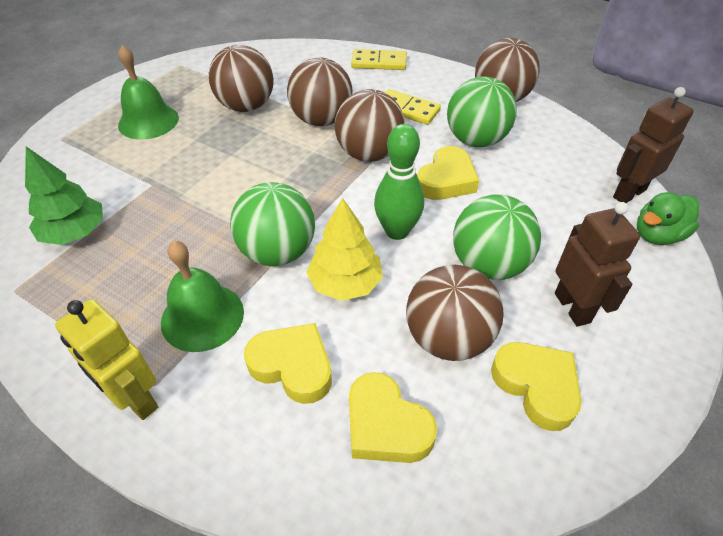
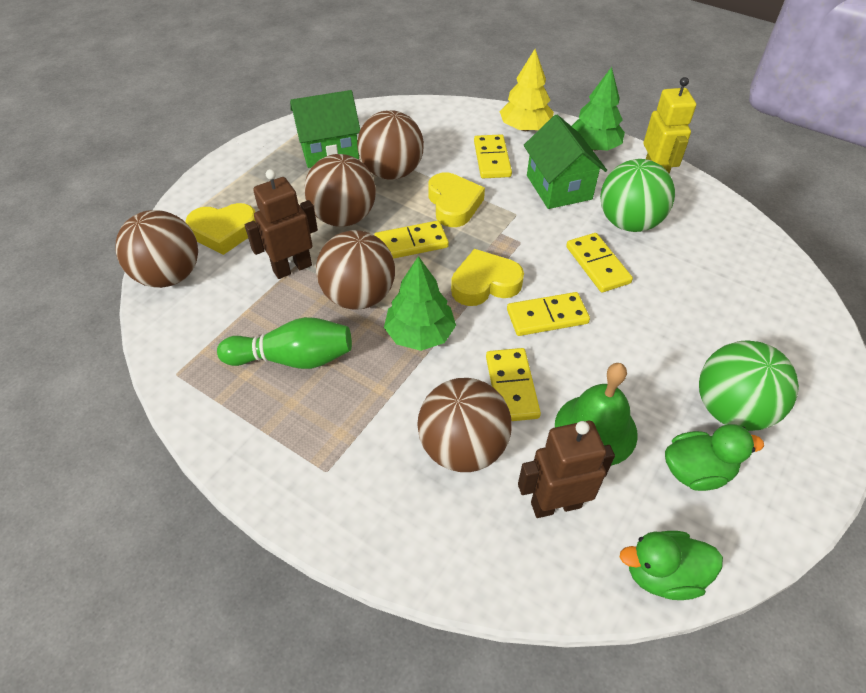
green ball: 3 -> 2
green bell: 2 -> 1
green duck: 1 -> 2
green house: 0 -> 2
green tree: 1 -> 2
yellow domino: 2 -> 5
yellow heart: 4 -> 3

